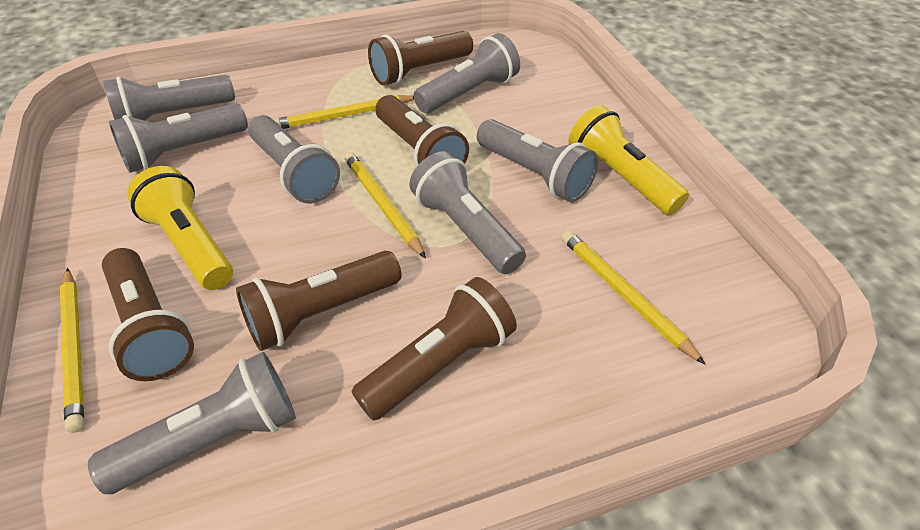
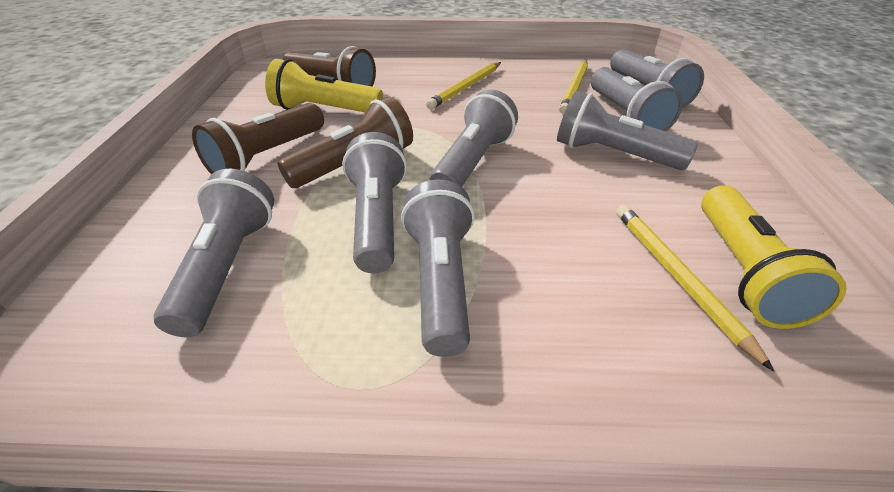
brown flashlight: 5 -> 3
yellow pencil: 4 -> 3

